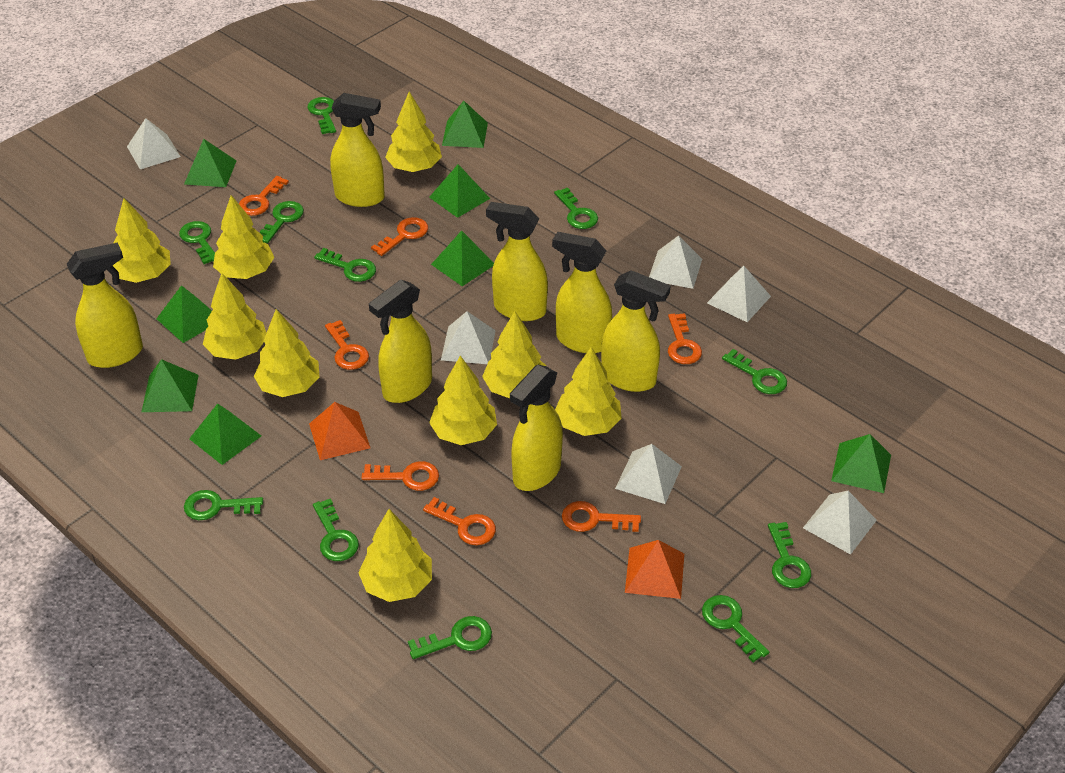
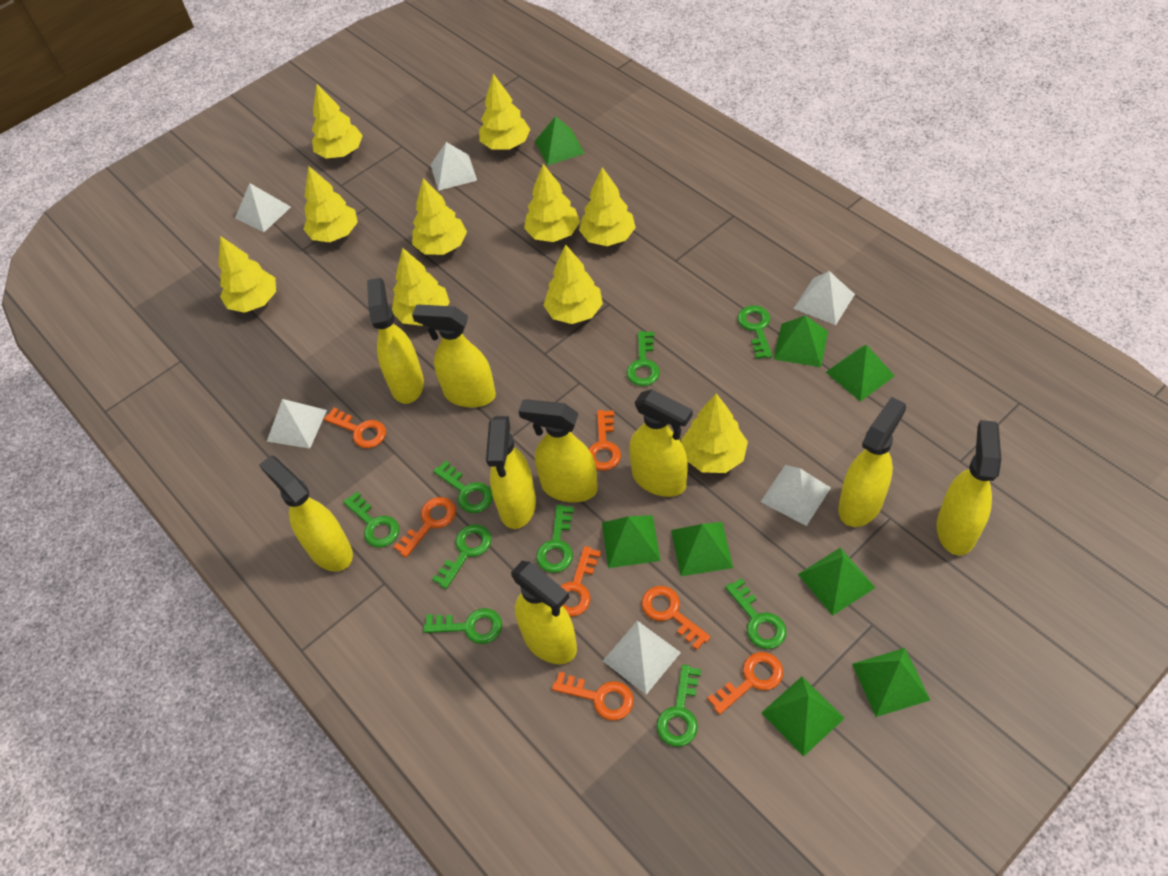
green key: 11 -> 9
orange pyramid: 2 -> 0
yellow spray bottle: 7 -> 9
yellow tree: 9 -> 10

